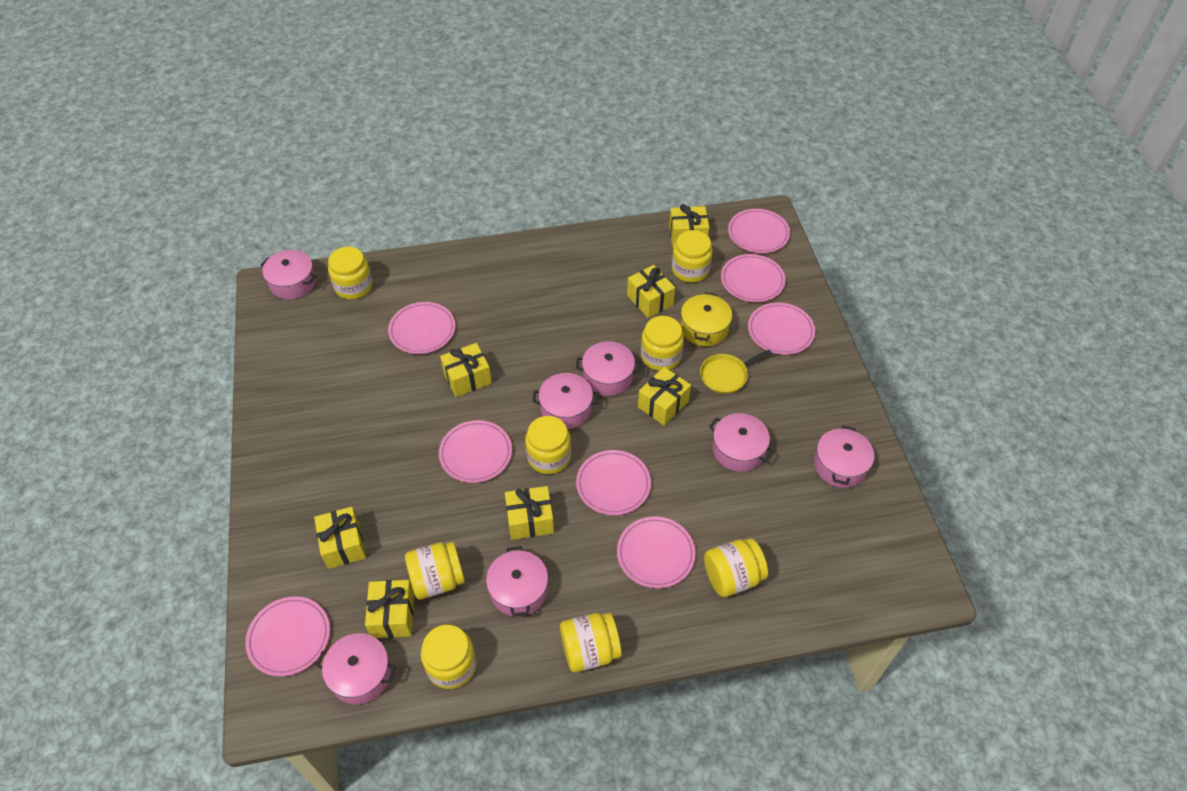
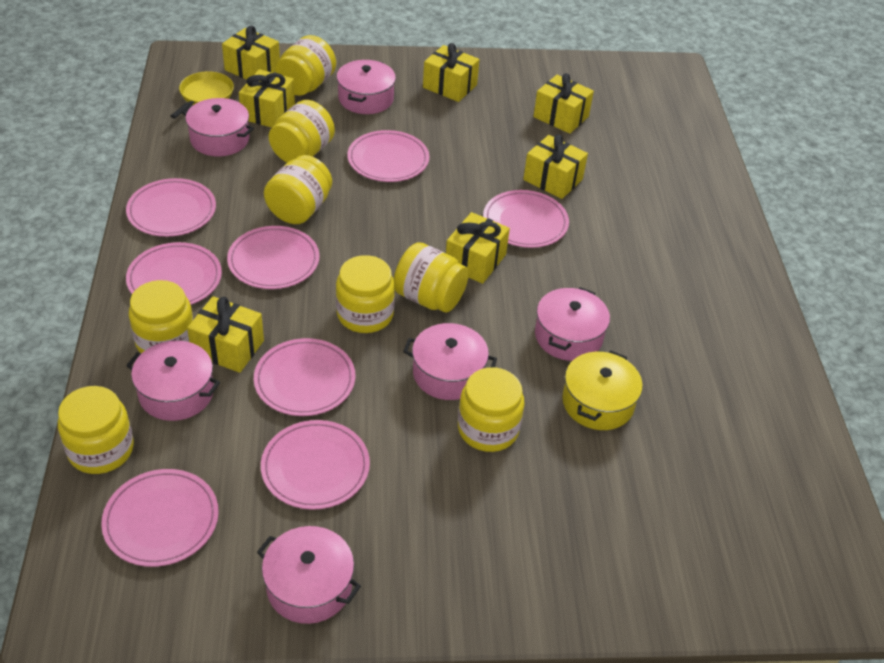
pink pot: 7 -> 6

